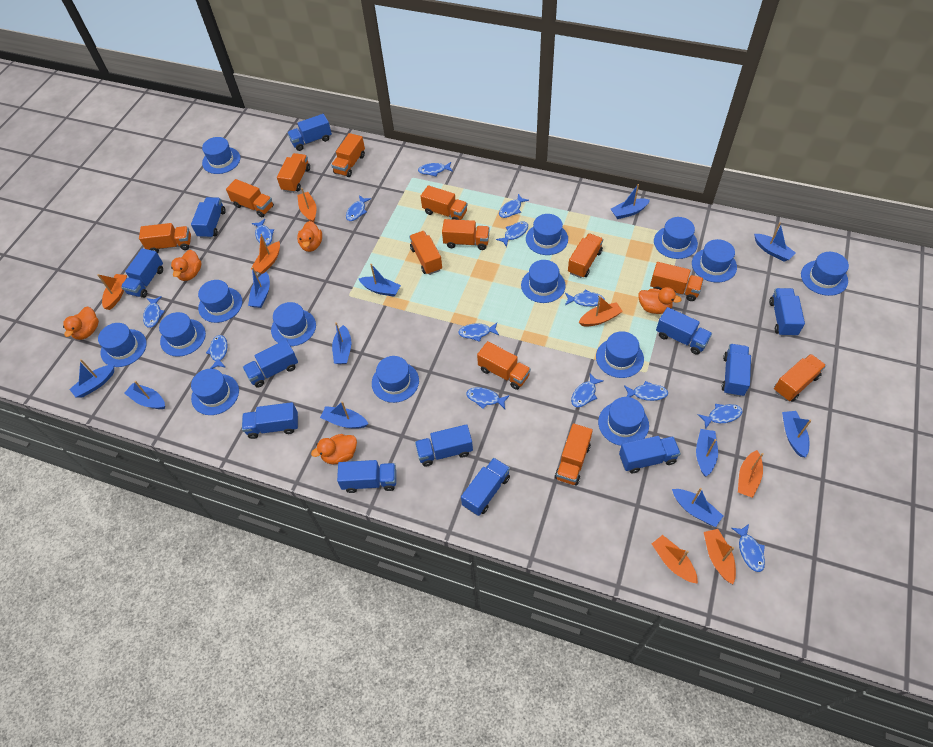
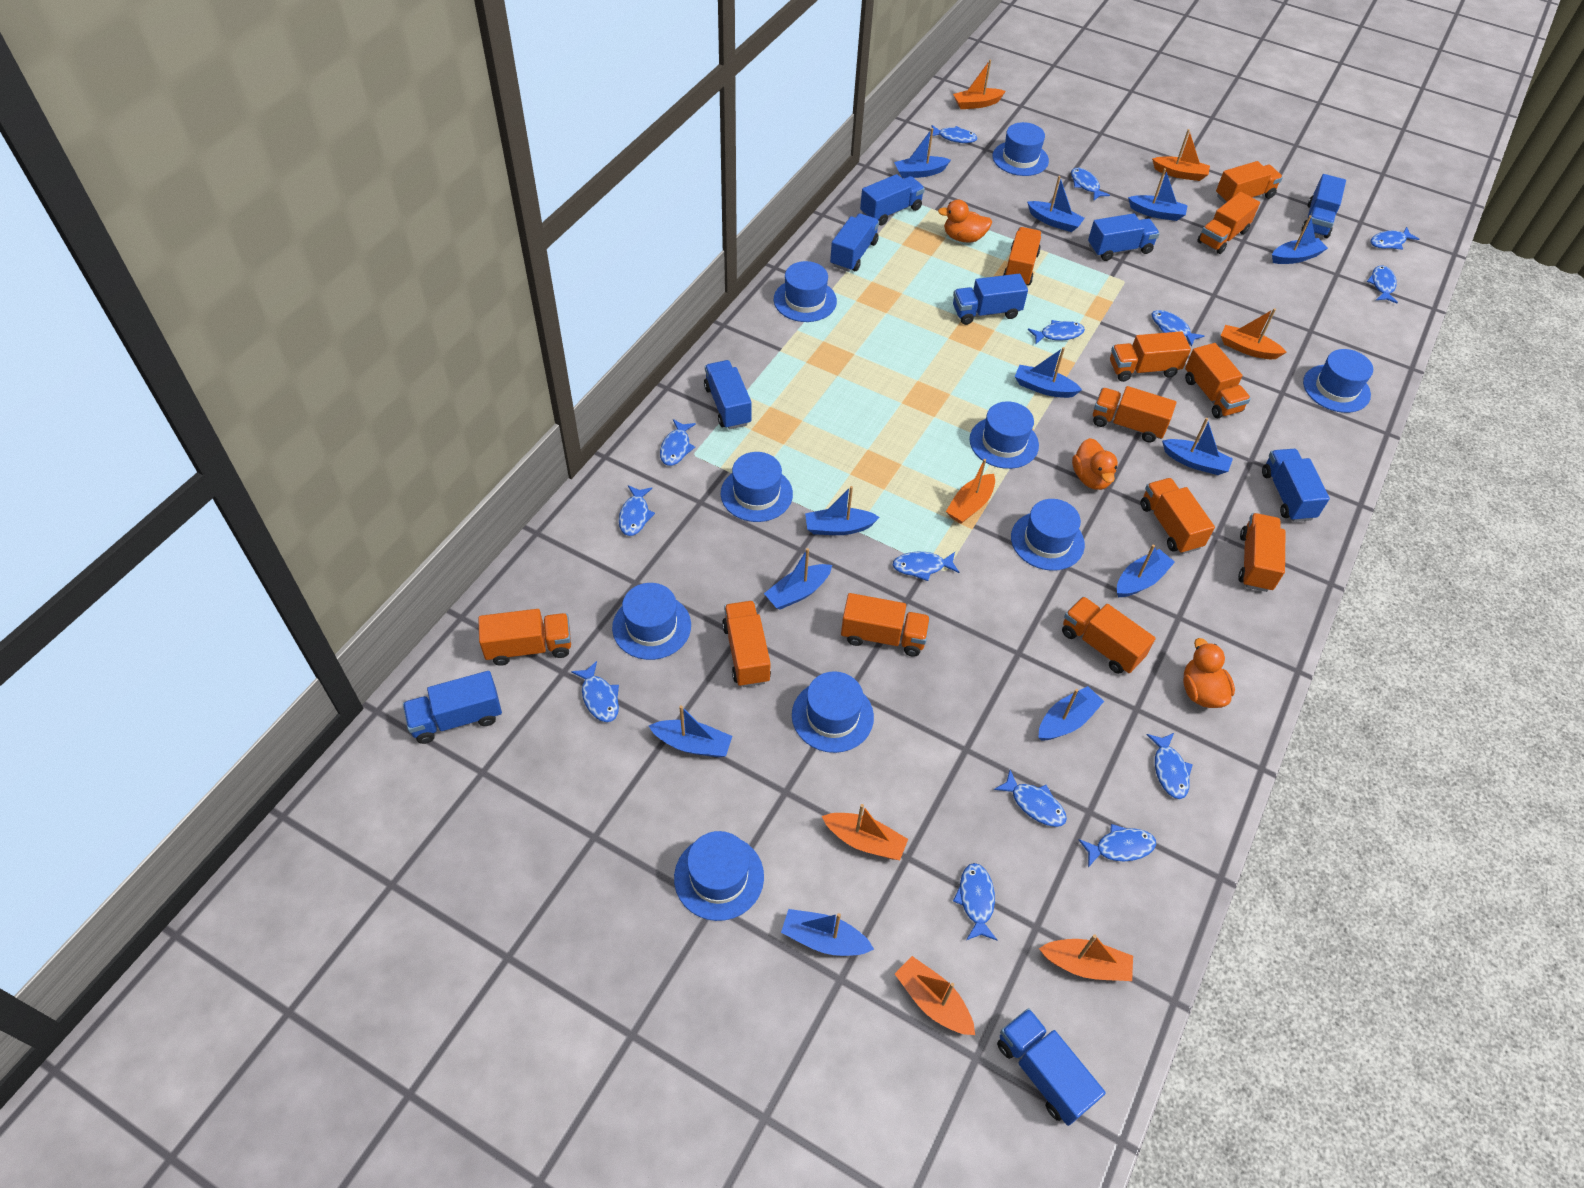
blue boat: 11 -> 12
blue hat: 14 -> 9
blue truck: 12 -> 9
orange duck: 5 -> 3

